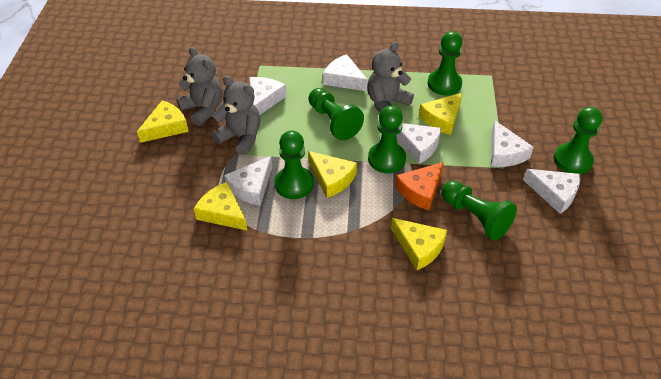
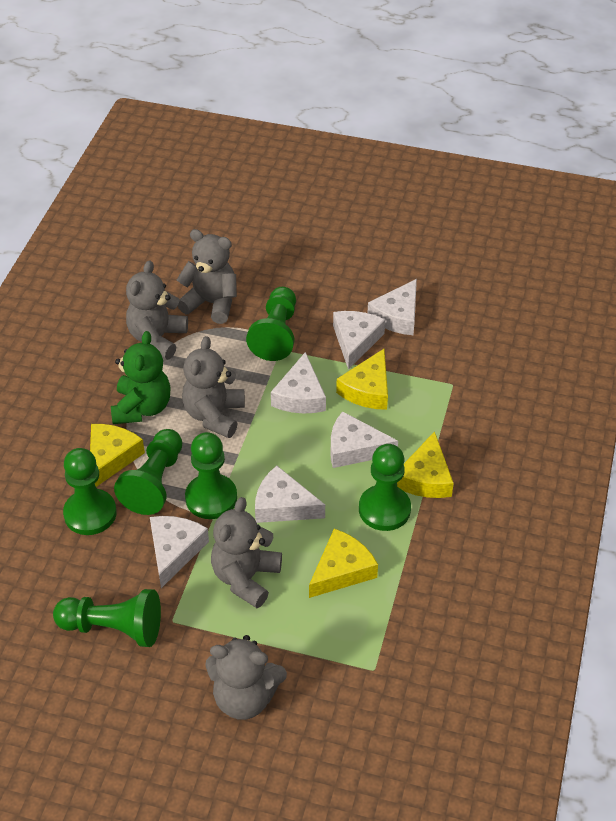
green teddy bear: 0 -> 1
grey teddy bear: 3 -> 5
orange cheese: 1 -> 0
yellow cheese: 5 -> 4

